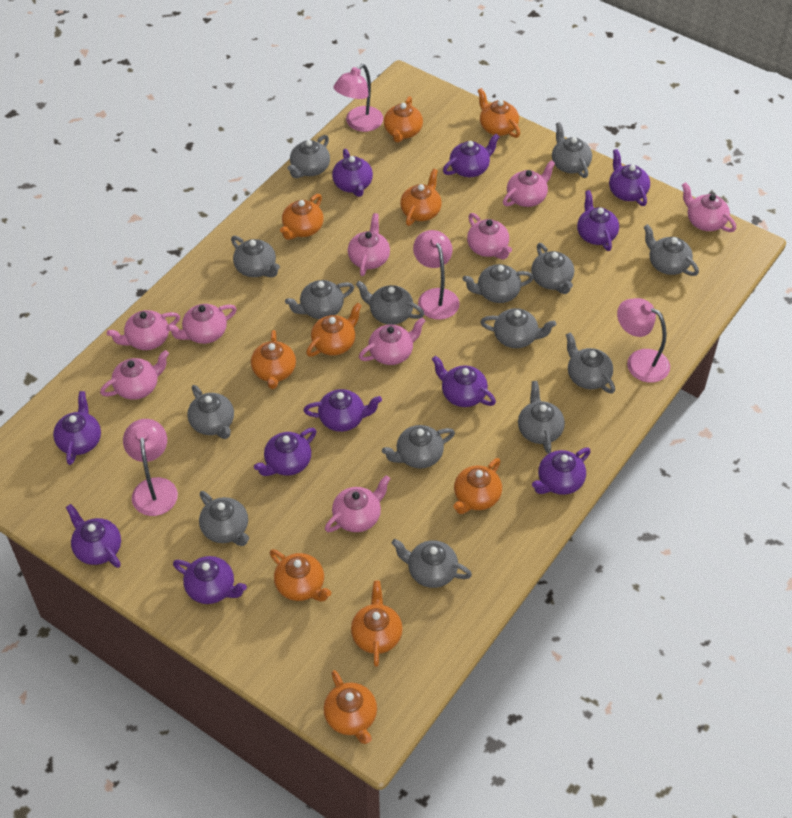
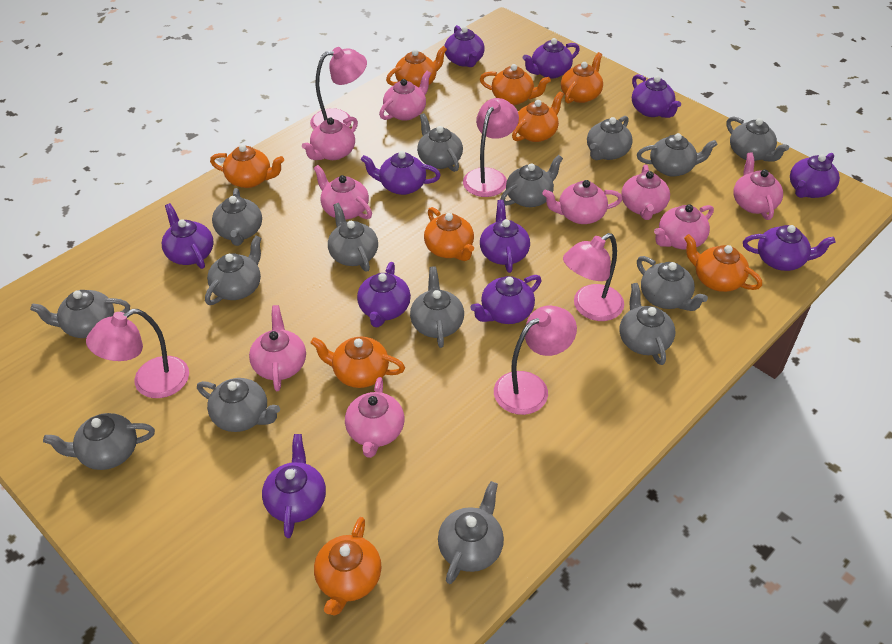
orange teapot: 10 -> 9
pink lamp: 4 -> 5

